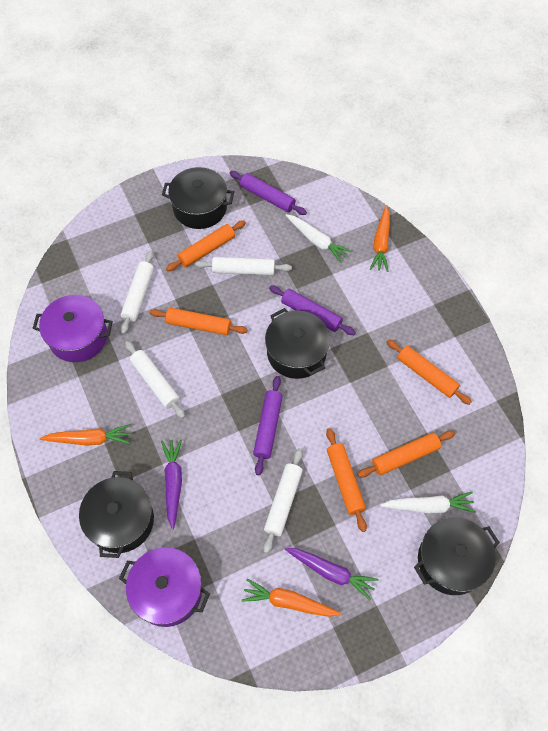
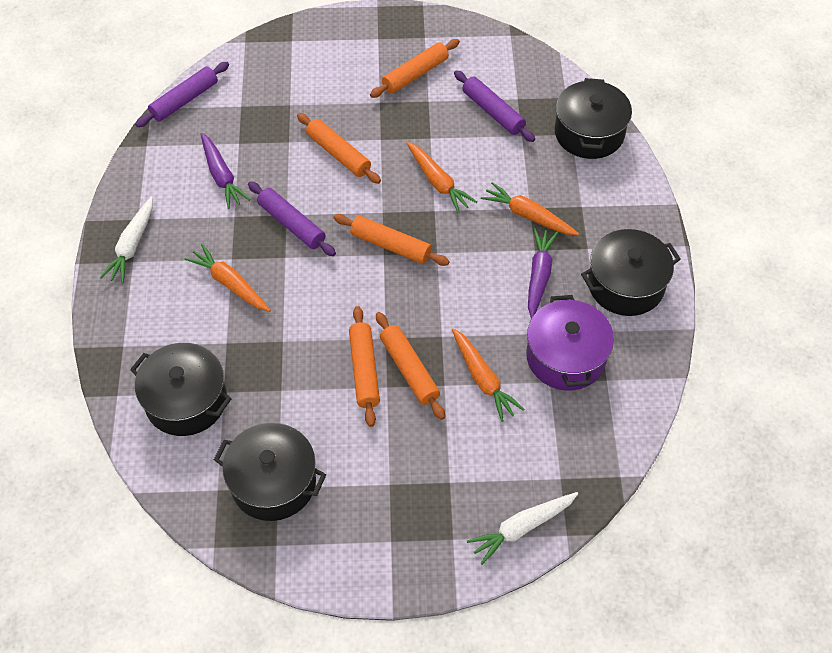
orange carrot: 3 -> 4
purple pot: 2 -> 1
white rolling pin: 4 -> 0

